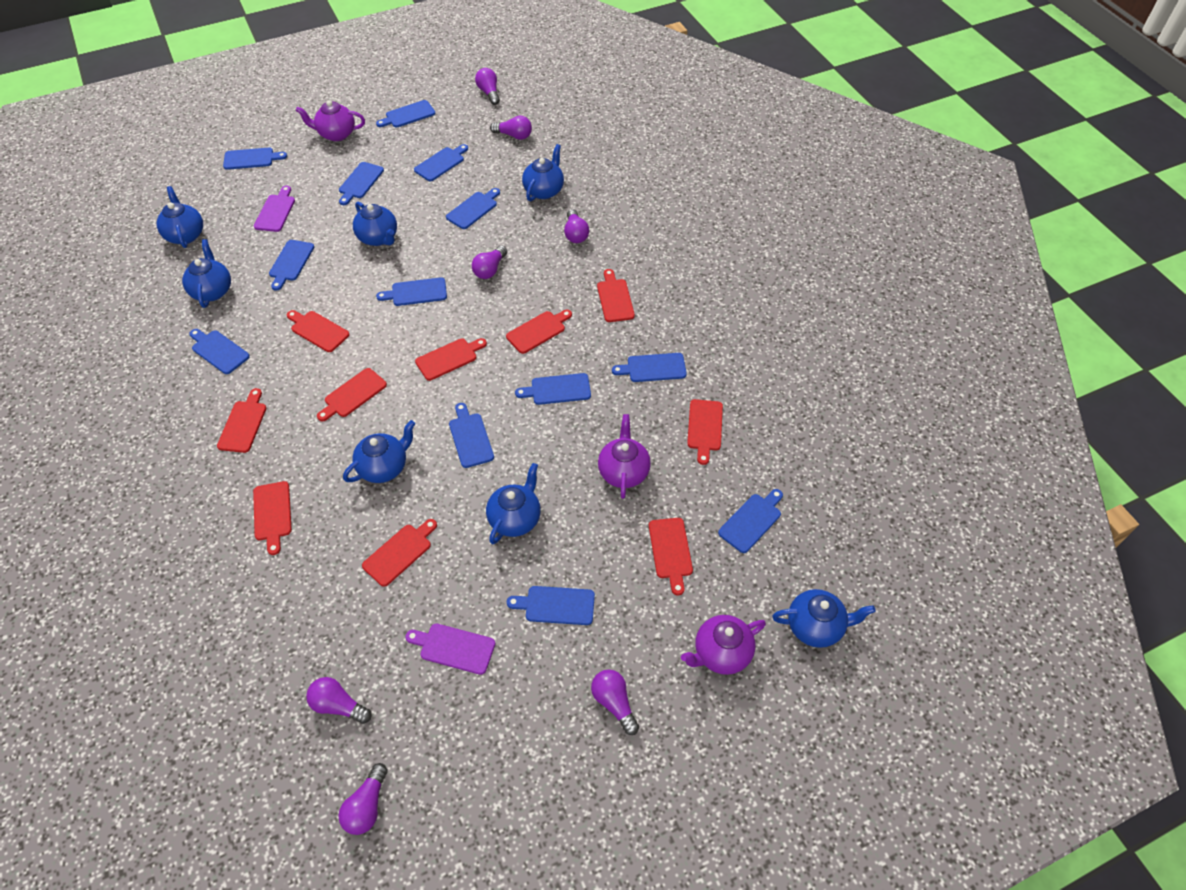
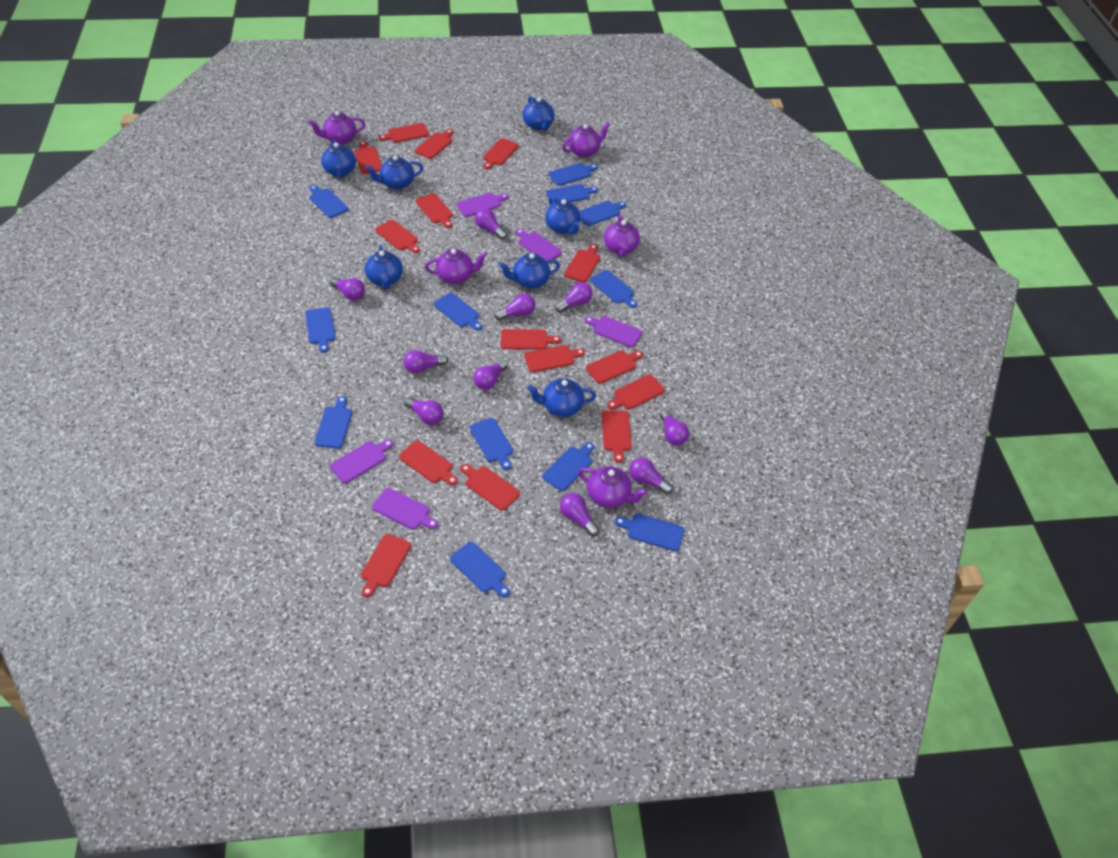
blue cutting board: 13 -> 12
purple cutting board: 2 -> 5
purple light bulb: 7 -> 10
purple teapot: 3 -> 5
red cutting board: 10 -> 15

